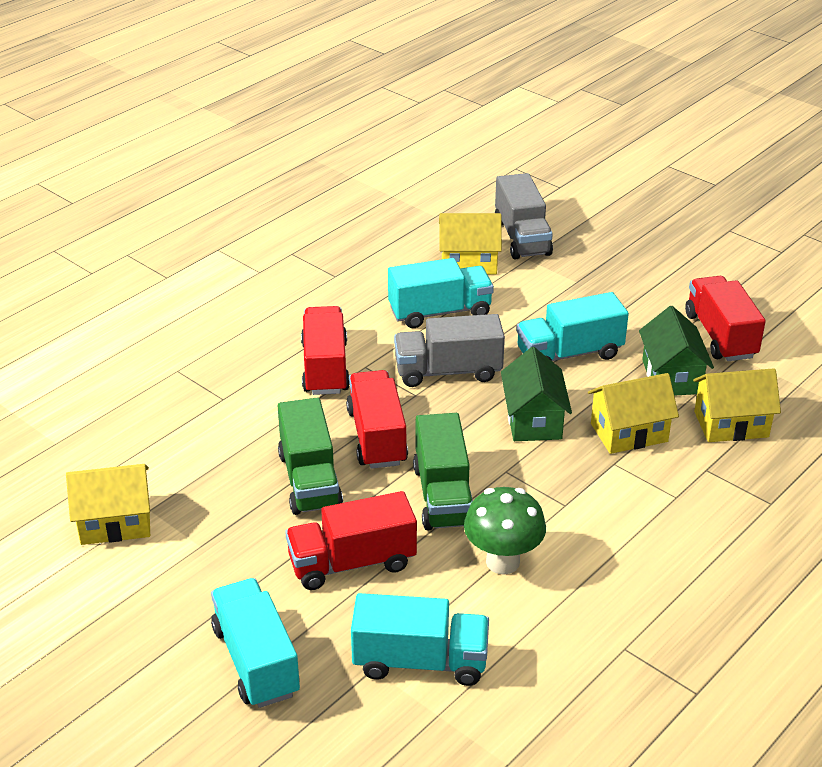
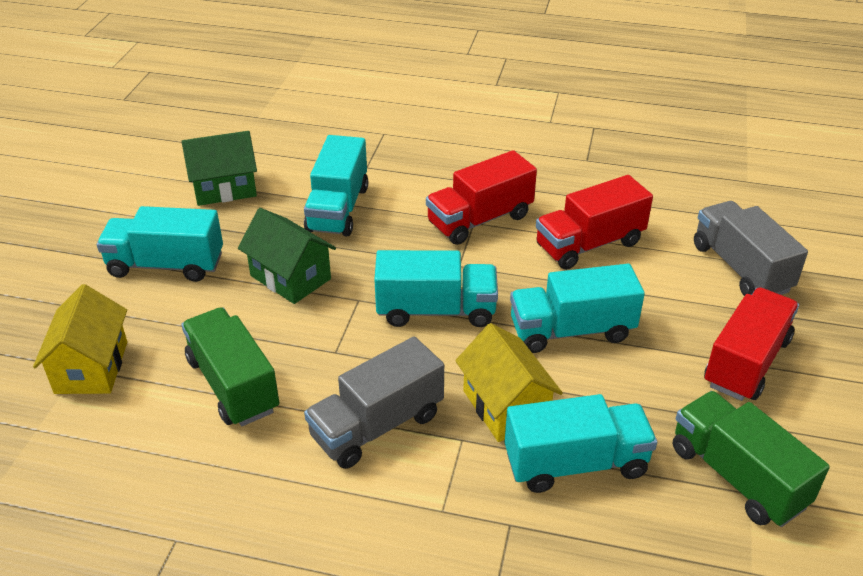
green mushroom: 1 -> 0
red truck: 4 -> 3
turquoise truck: 4 -> 5
yellow house: 4 -> 2

